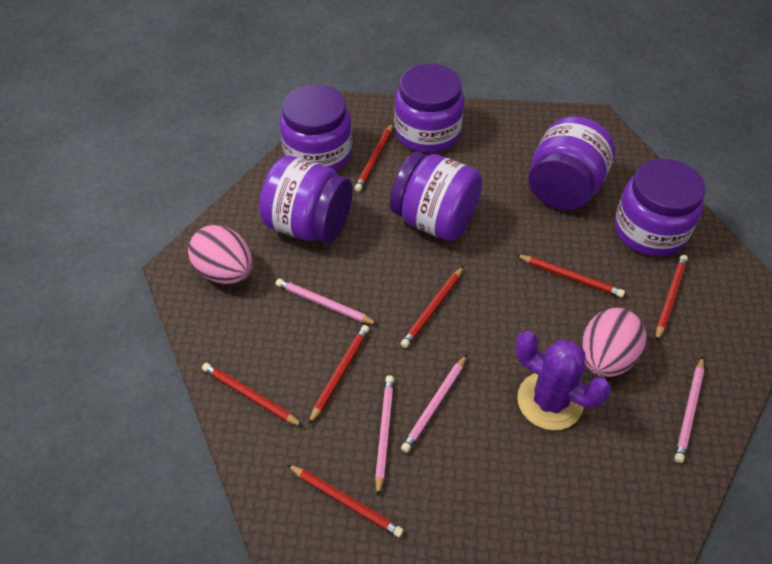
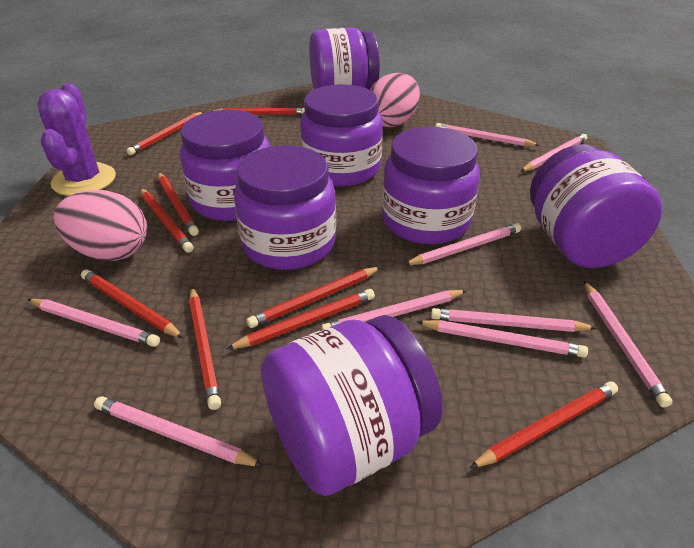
pink pencil: 4 -> 9
purple jar: 6 -> 7
red pencil: 7 -> 9

